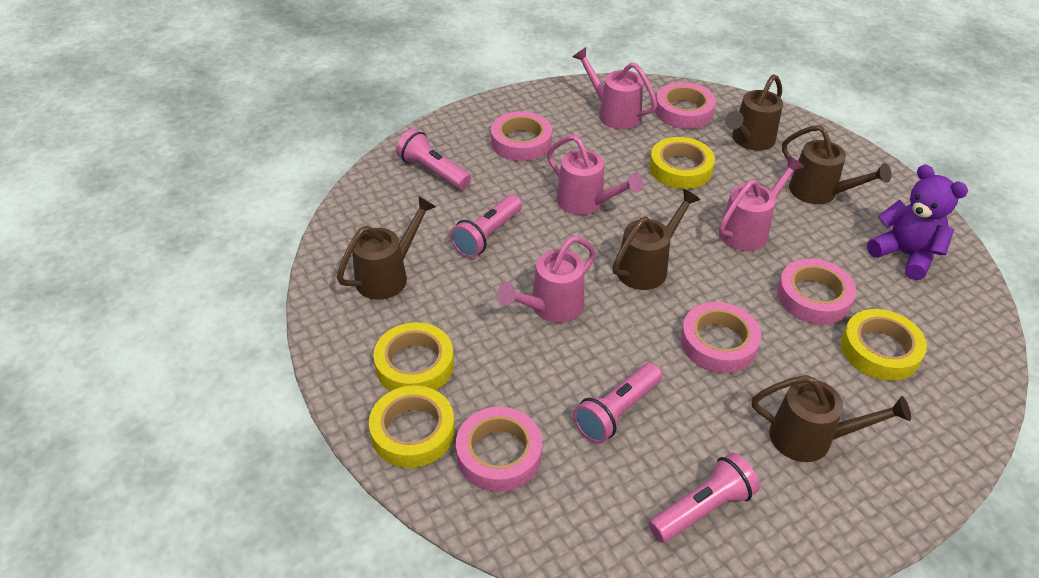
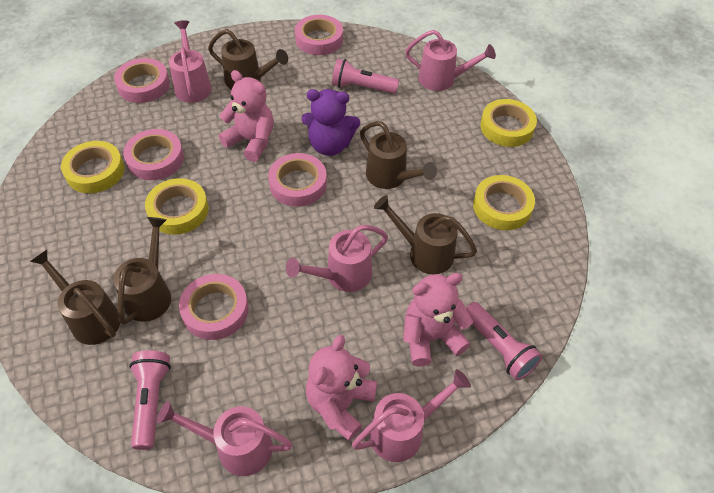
pink flashlight: 4 -> 3
pink teddy bear: 0 -> 3
pink watering can: 4 -> 5

